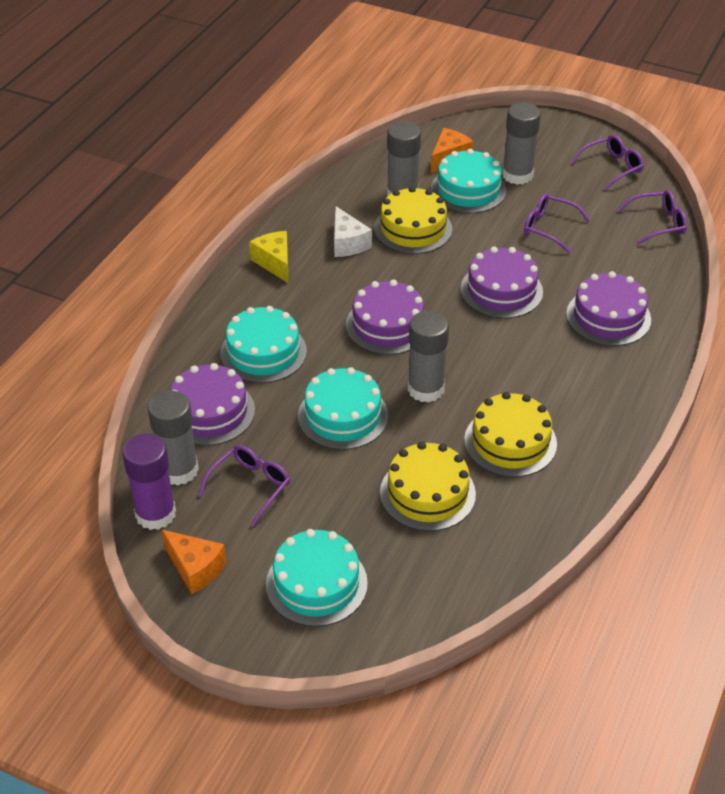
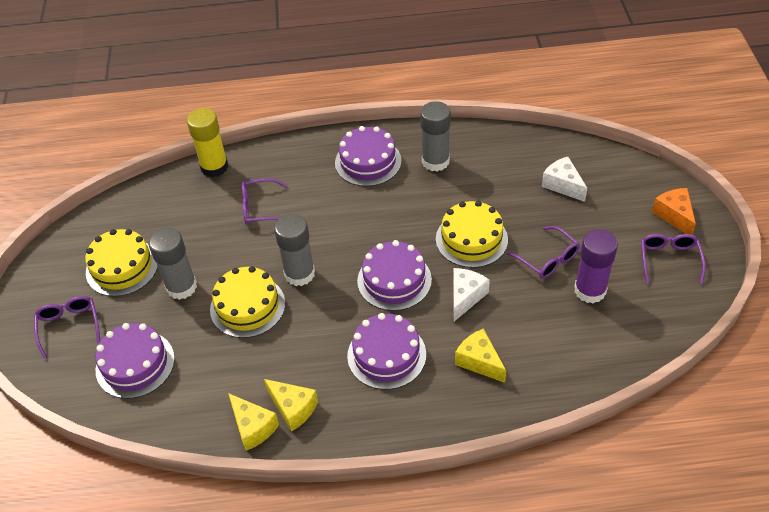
grey glue stick: 4 -> 3
orange cheese: 2 -> 1
turquoise cake: 4 -> 0
white cheese: 1 -> 2
yellow cheese: 1 -> 3
yellow glue stick: 0 -> 1

